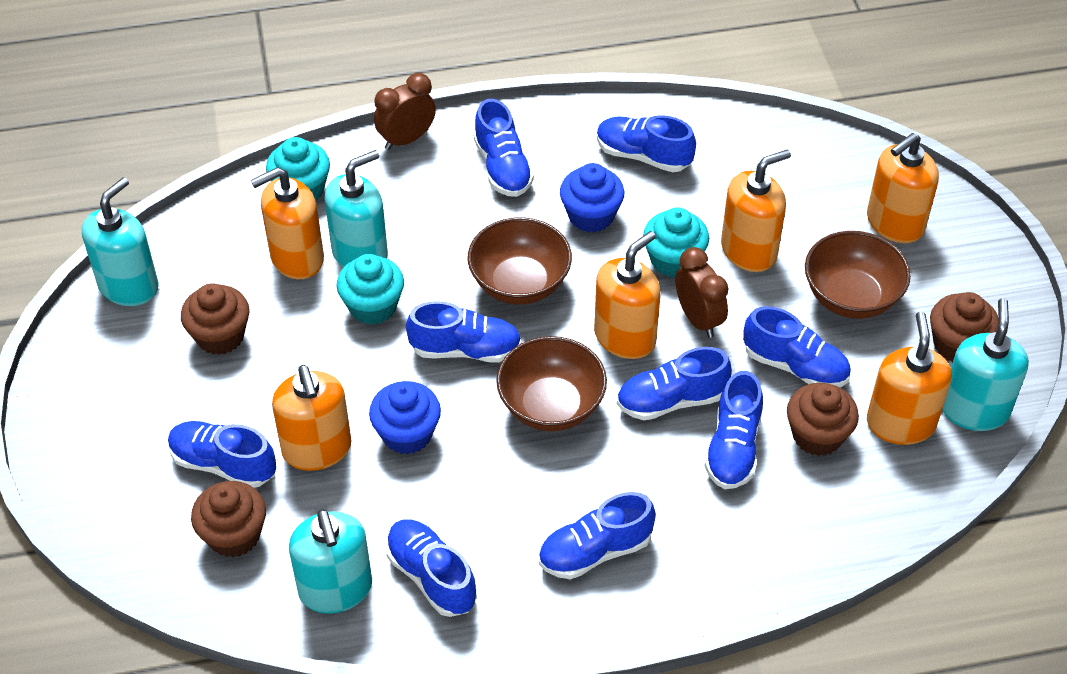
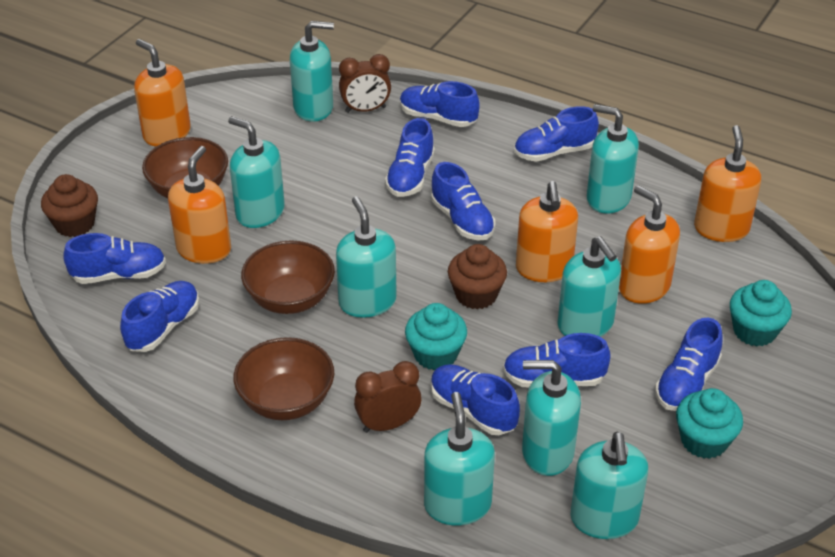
blue cupcake: 2 -> 0
brown cupcake: 4 -> 2
orange soap dispenser: 6 -> 5
turquoise soap dispenser: 4 -> 8

